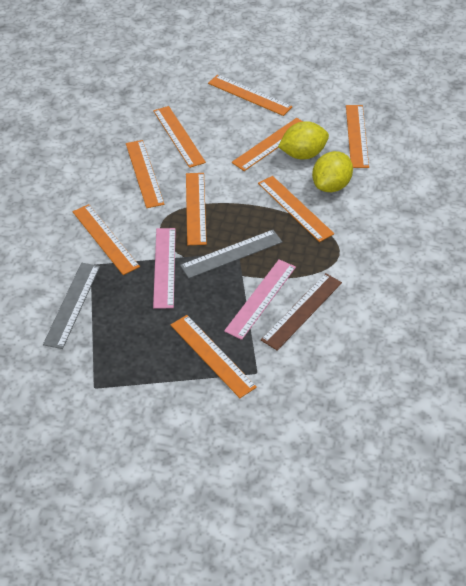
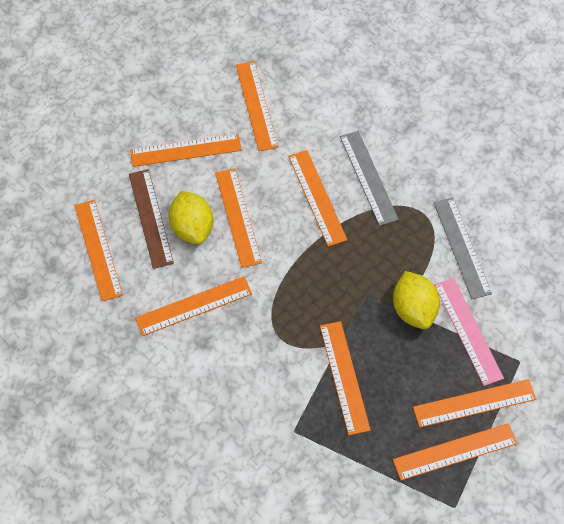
pink ruler: 2 -> 1

